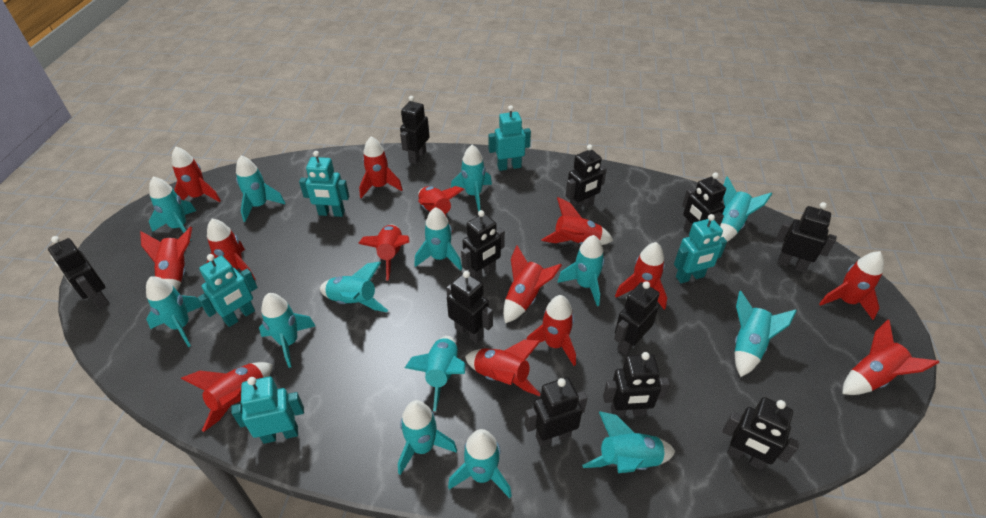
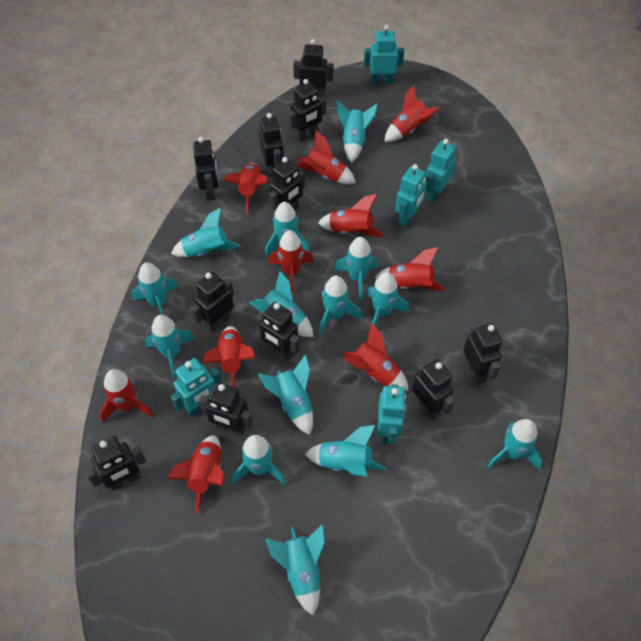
red rocket: 14 -> 10

